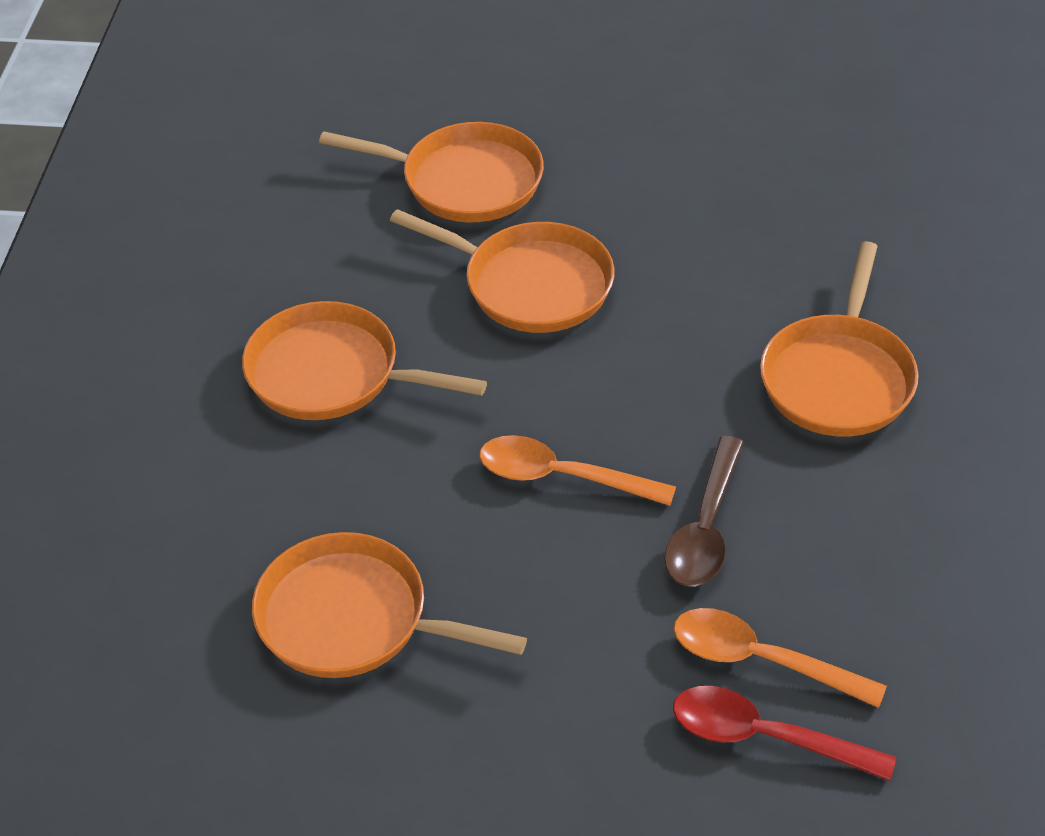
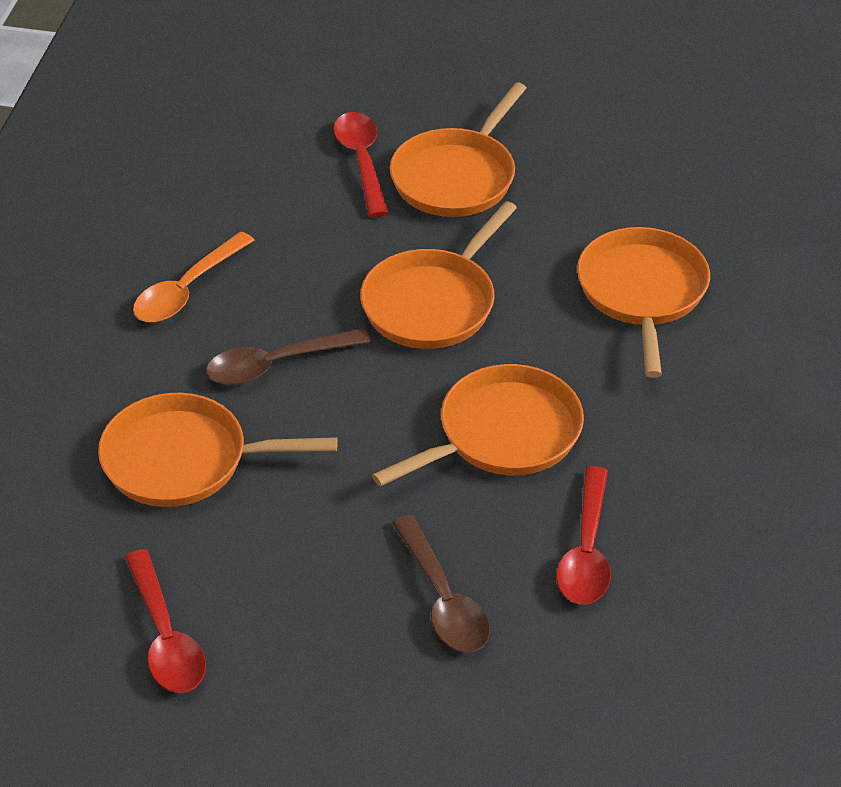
brown spoon: 1 -> 2
orange spoon: 2 -> 1
red spoon: 1 -> 3

